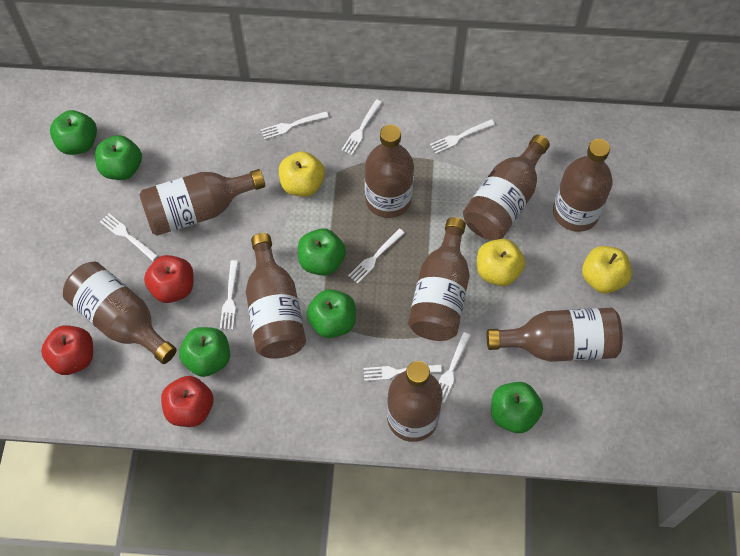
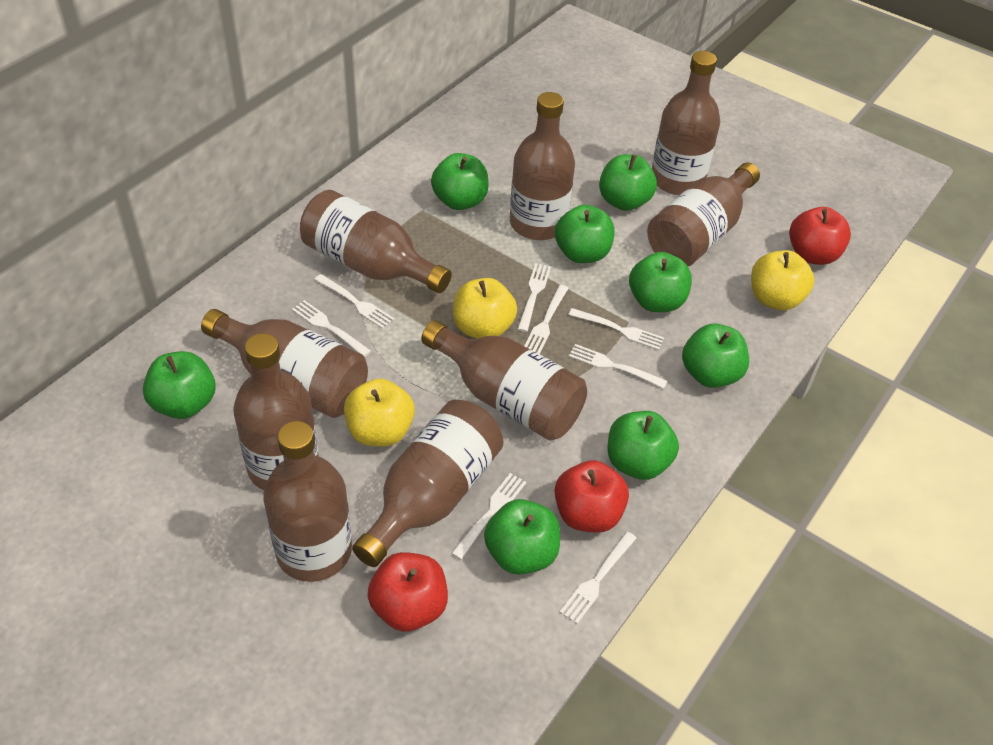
green apple: 6 -> 8

